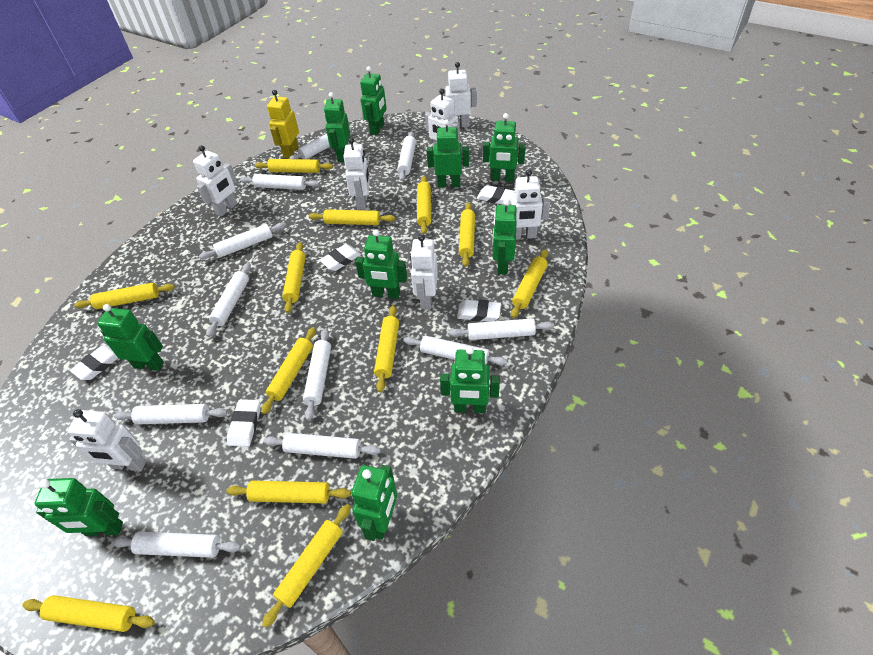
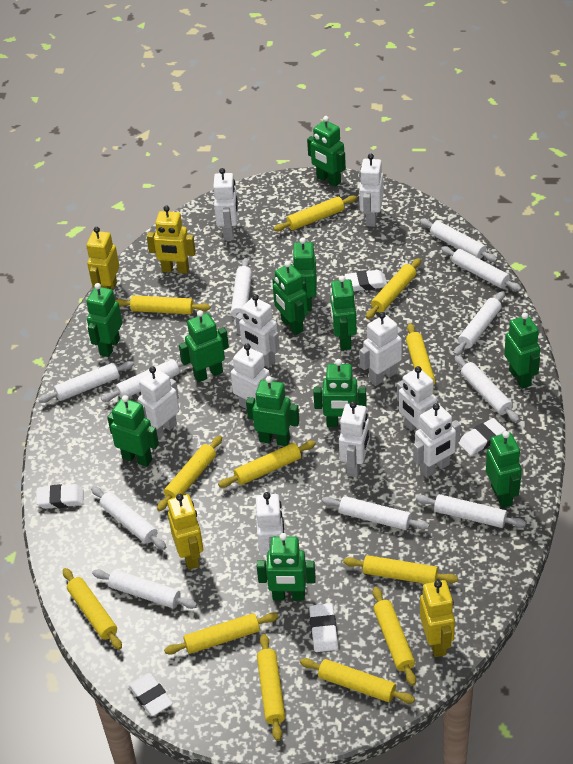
green robot: 10 -> 12
white robot: 7 -> 10
yellow robot: 1 -> 4

